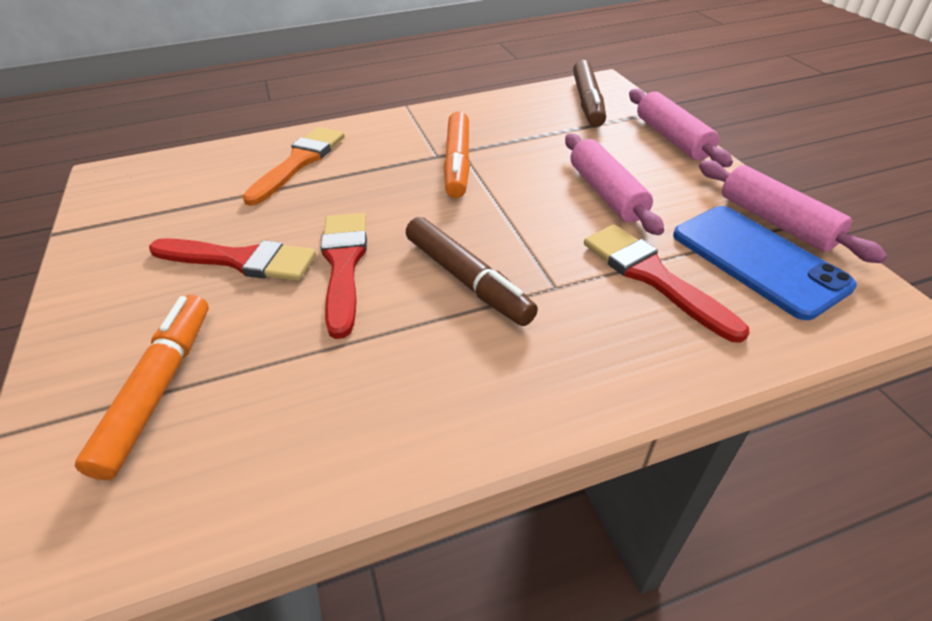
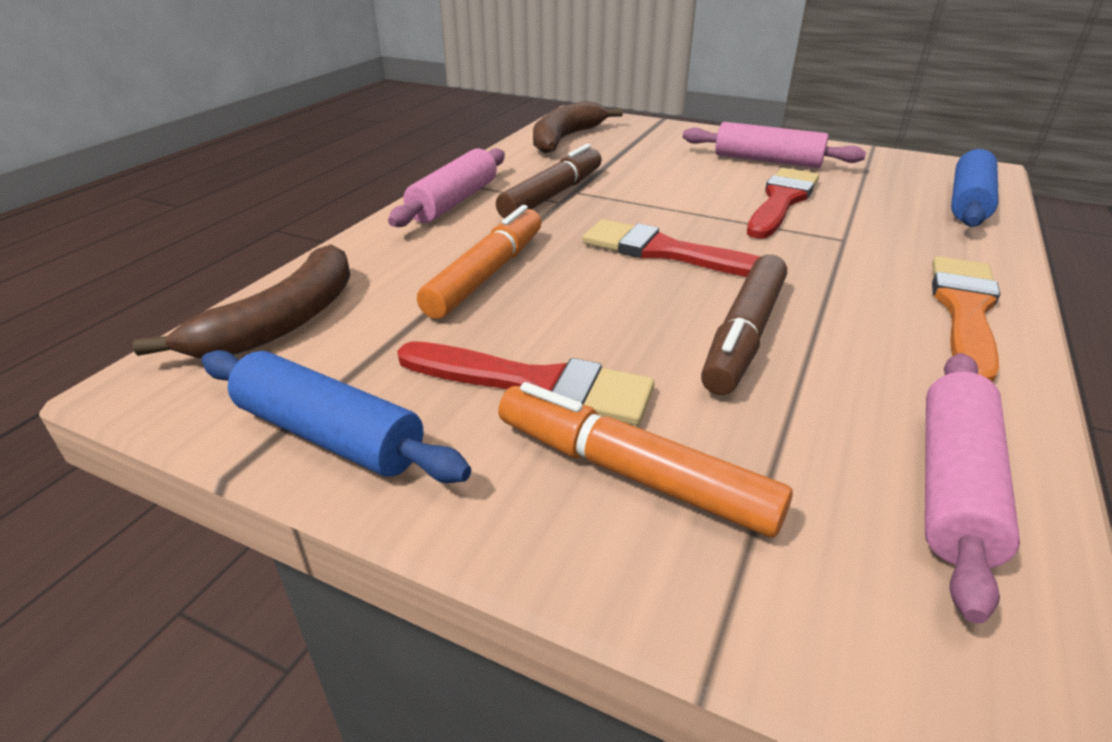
blue phone: 1 -> 0
blue rolling pin: 0 -> 2
brown banana: 0 -> 2

